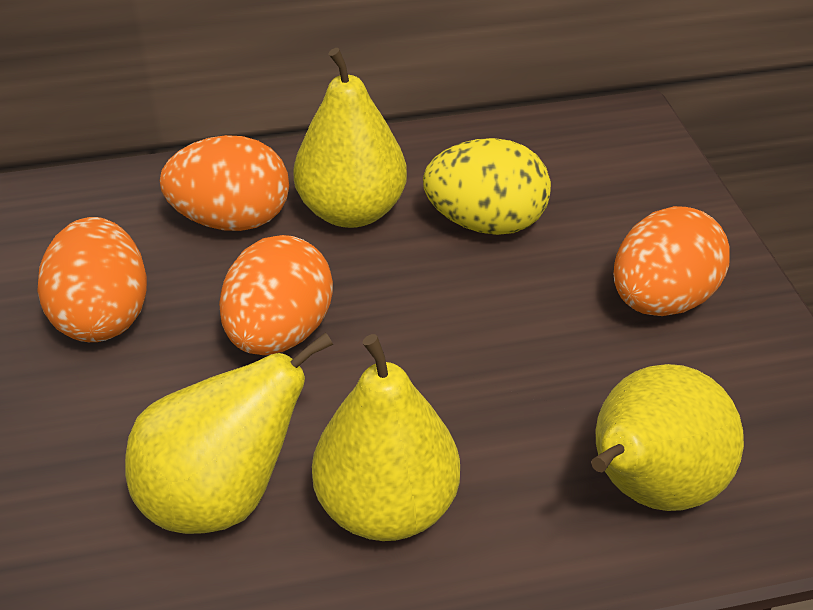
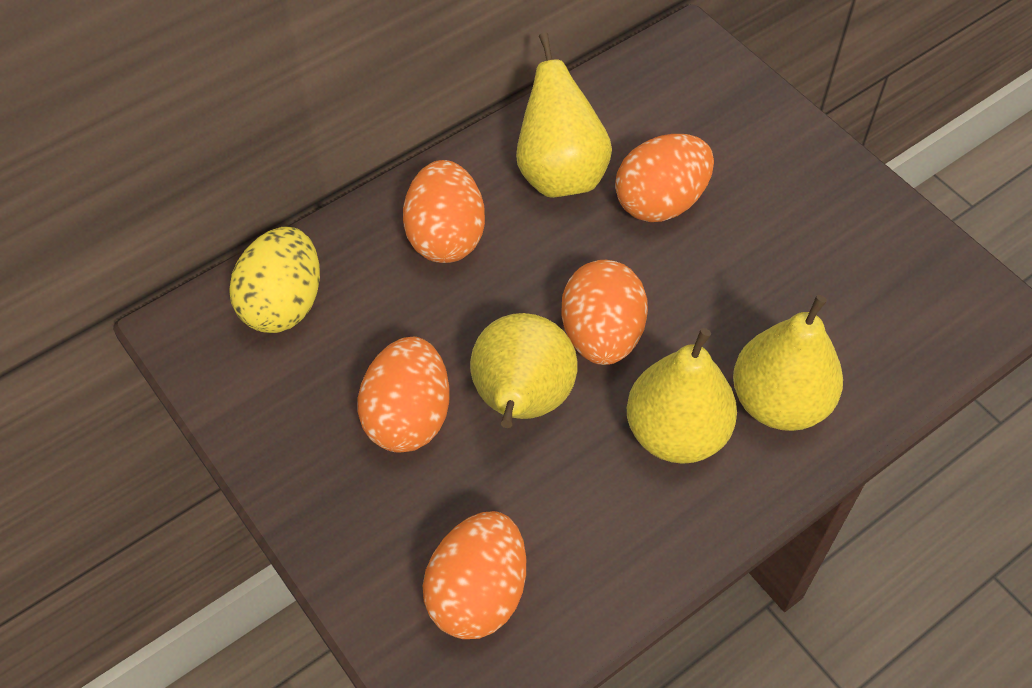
orange egg: 4 -> 5

